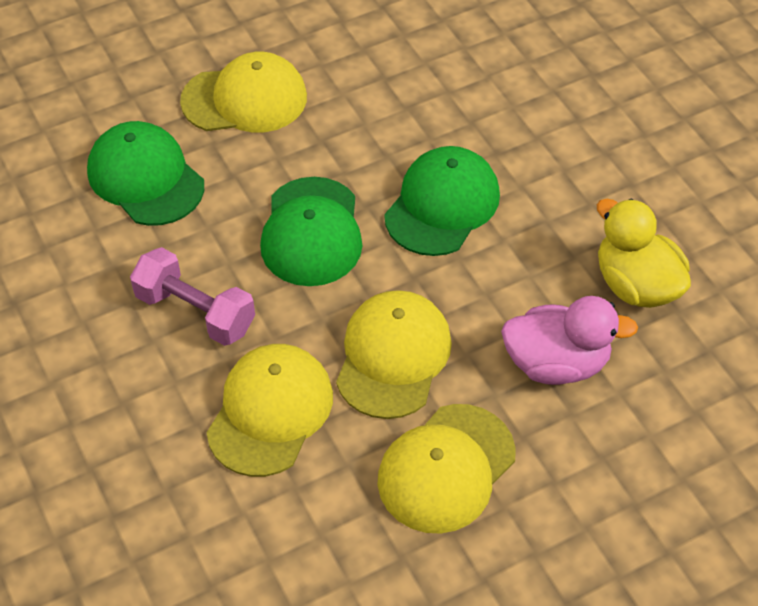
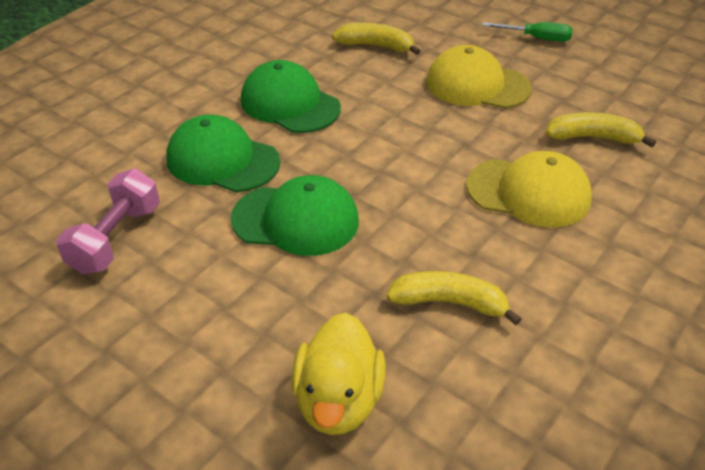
green screwdriver: 0 -> 1
pink duck: 1 -> 0
yellow banana: 0 -> 3
yellow cap: 4 -> 2

